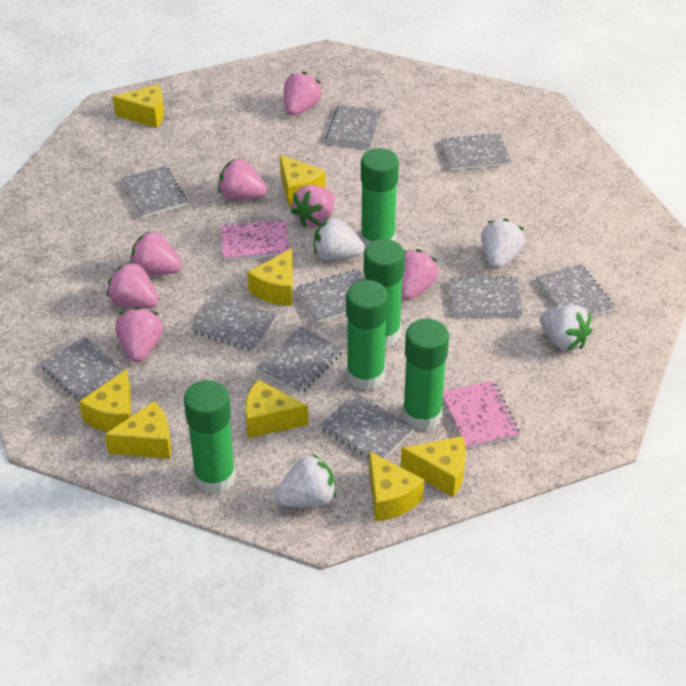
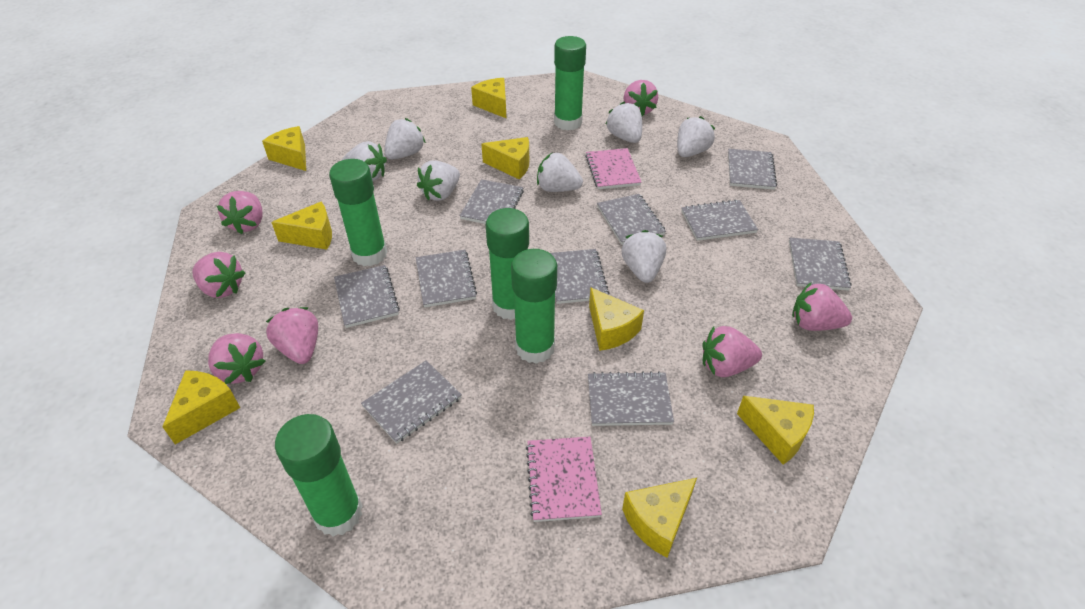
white strawberry: 4 -> 7

